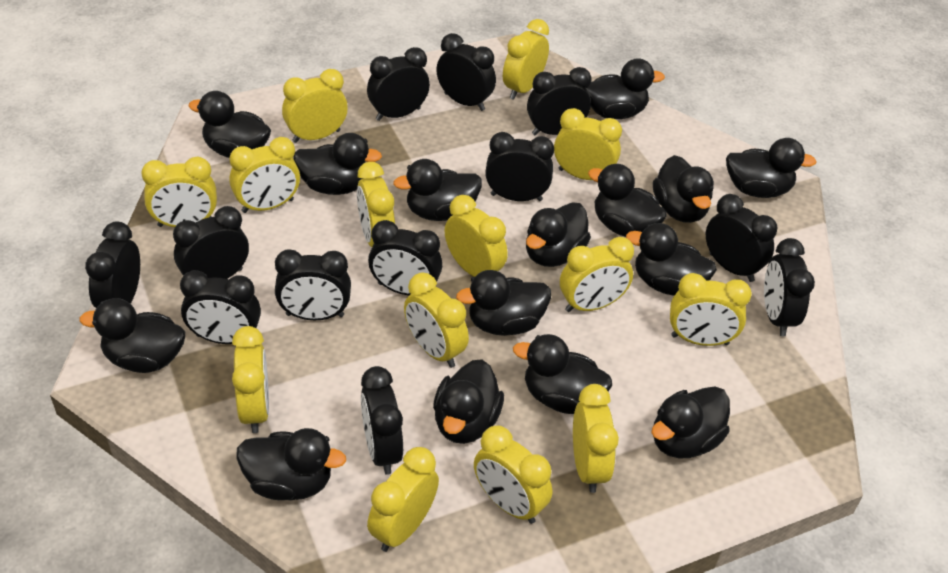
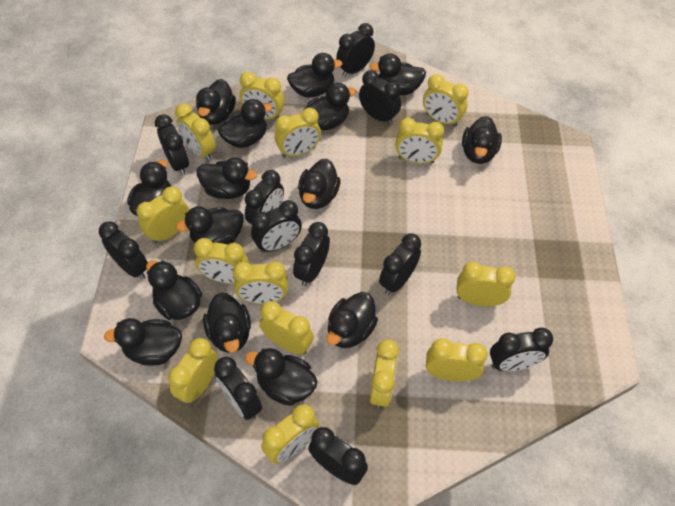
black clock: 12 -> 11

